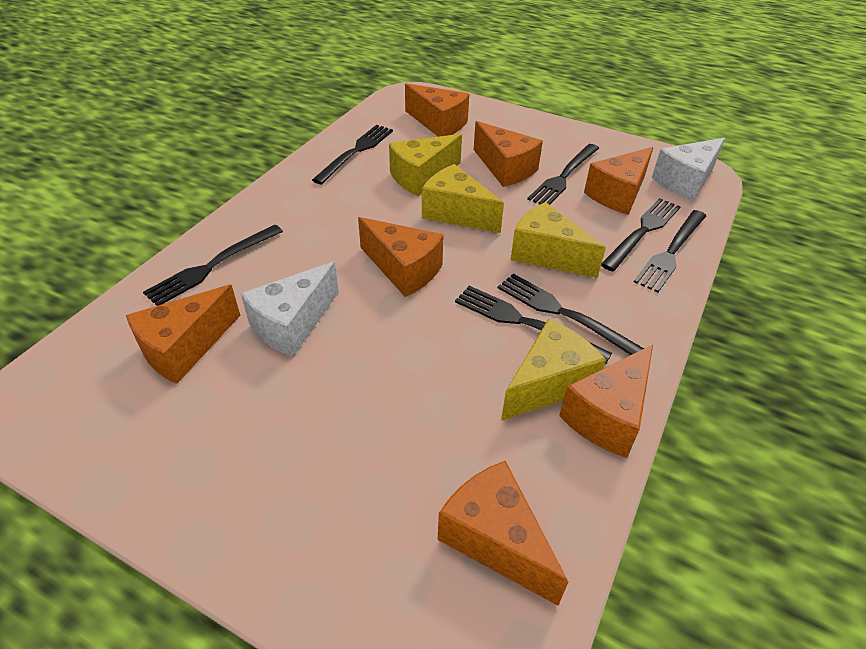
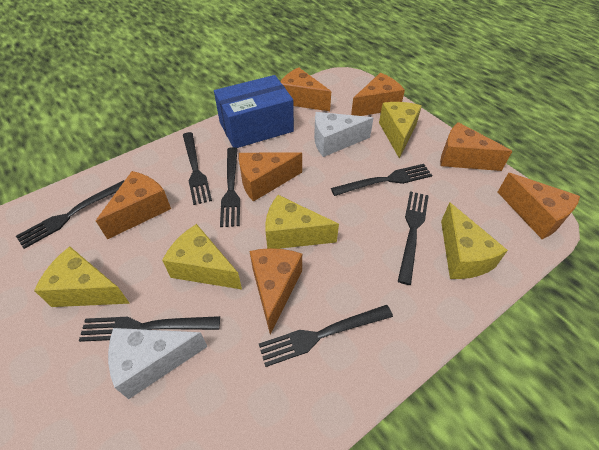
blue box: 0 -> 1
yellow cheese: 4 -> 5

